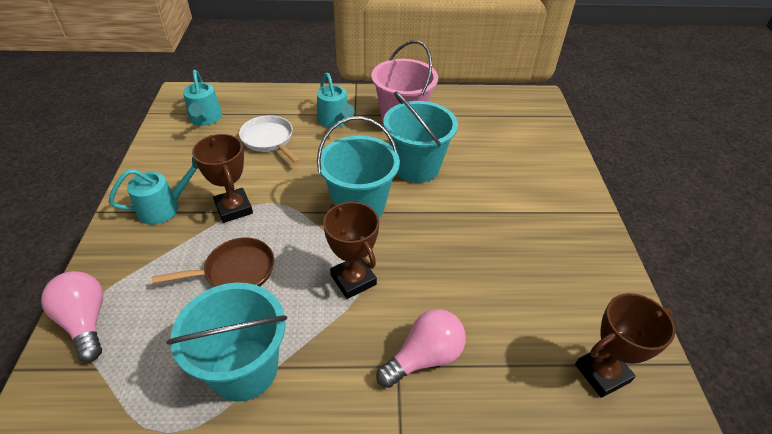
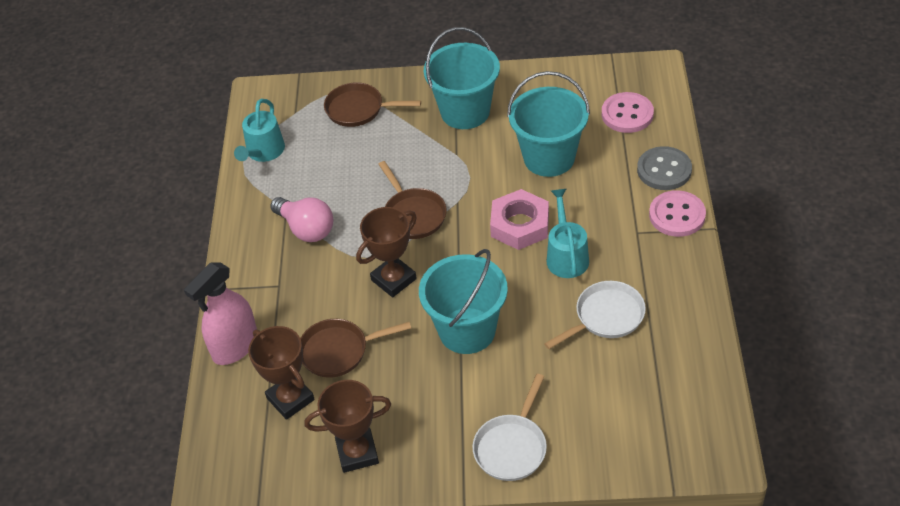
brown pan: 1 -> 3
grey button: 0 -> 1
pink bucket: 1 -> 0
pink button: 0 -> 2
pink light bulb: 2 -> 1
pink nut: 0 -> 1
pink spray bottle: 0 -> 1
turquoise watering can: 3 -> 2
white pan: 1 -> 2

